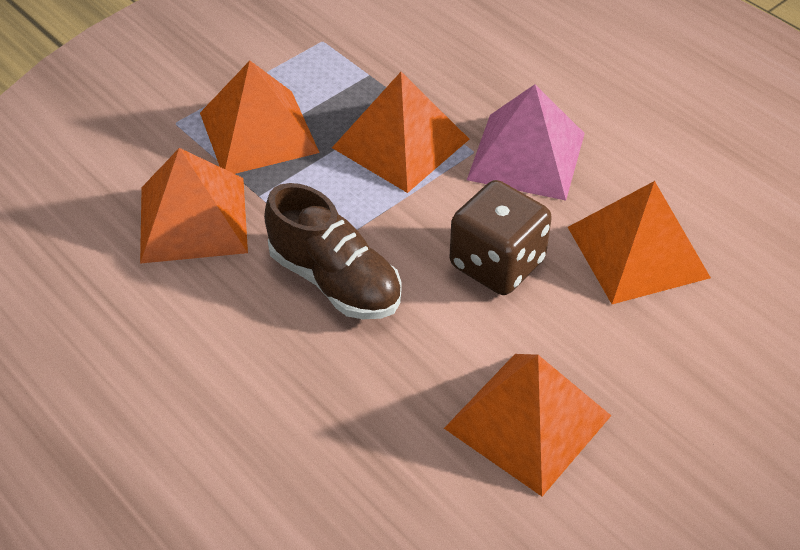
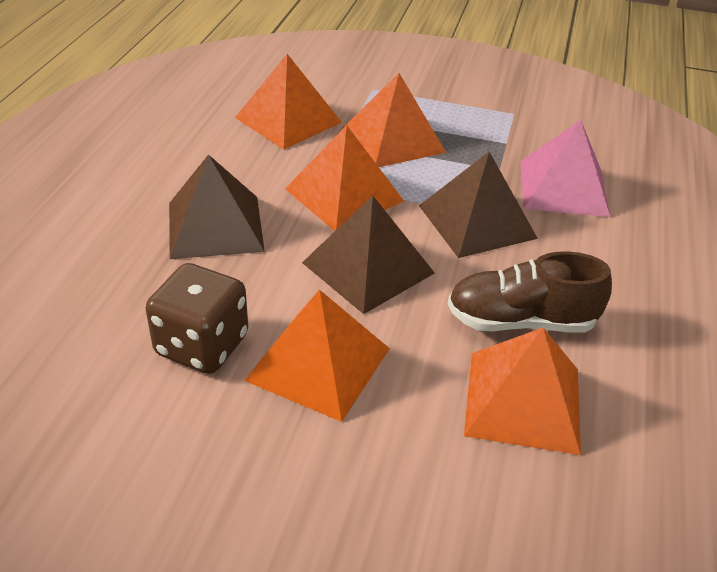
brown pyramid: 0 -> 3

